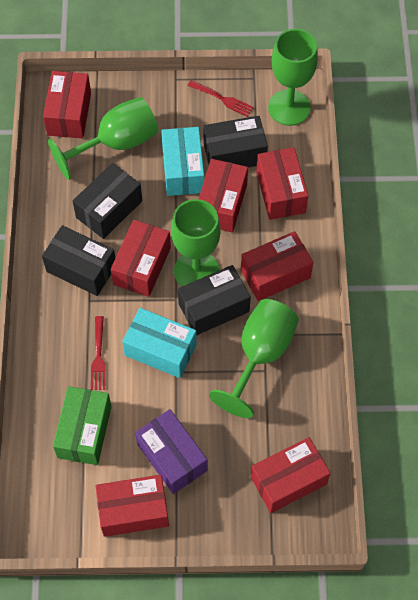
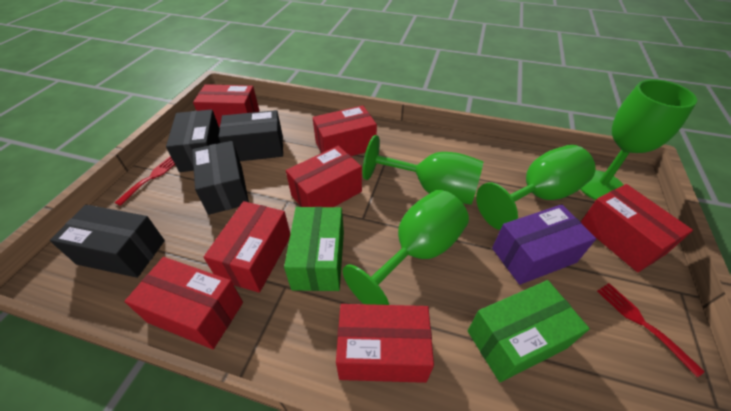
green box: 1 -> 2
turquoise box: 2 -> 0

